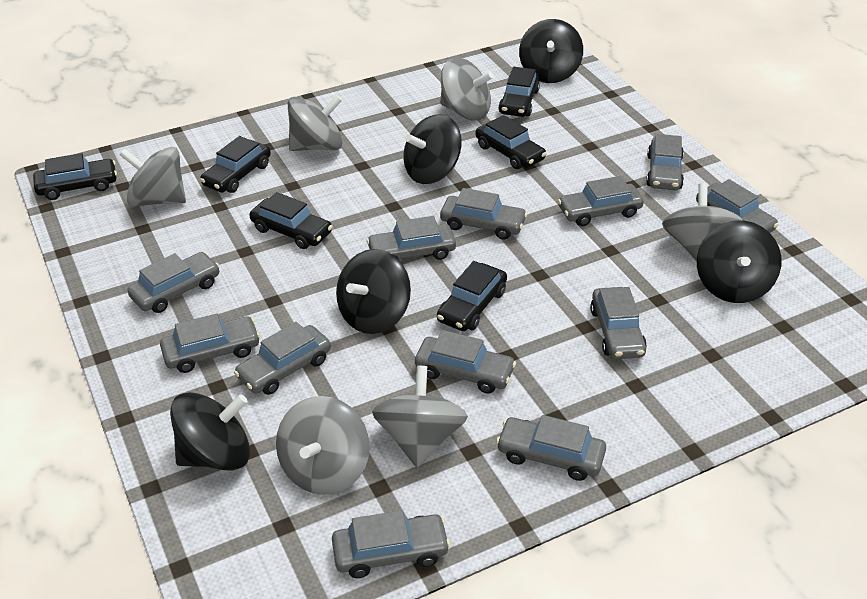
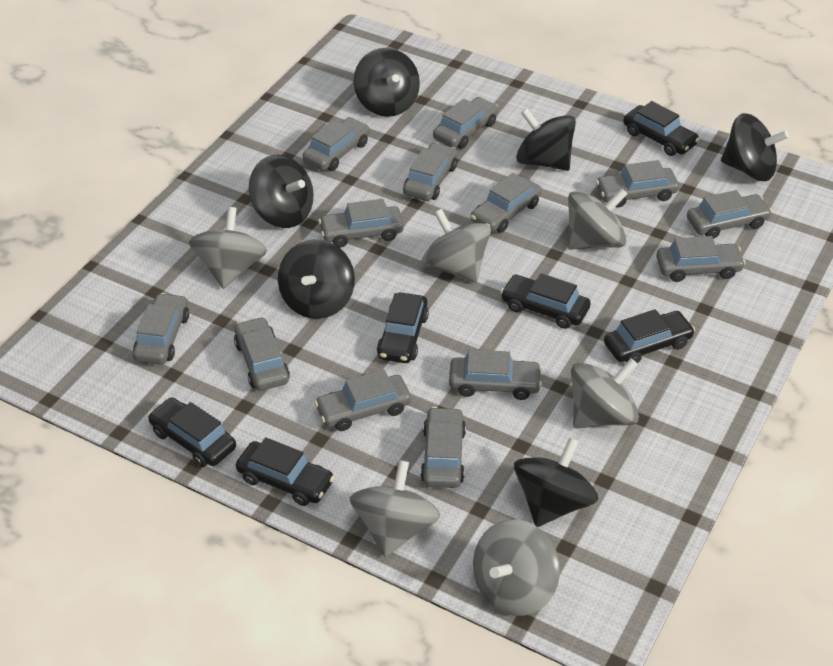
black spinning top: 5 -> 6
grey car: 12 -> 13

